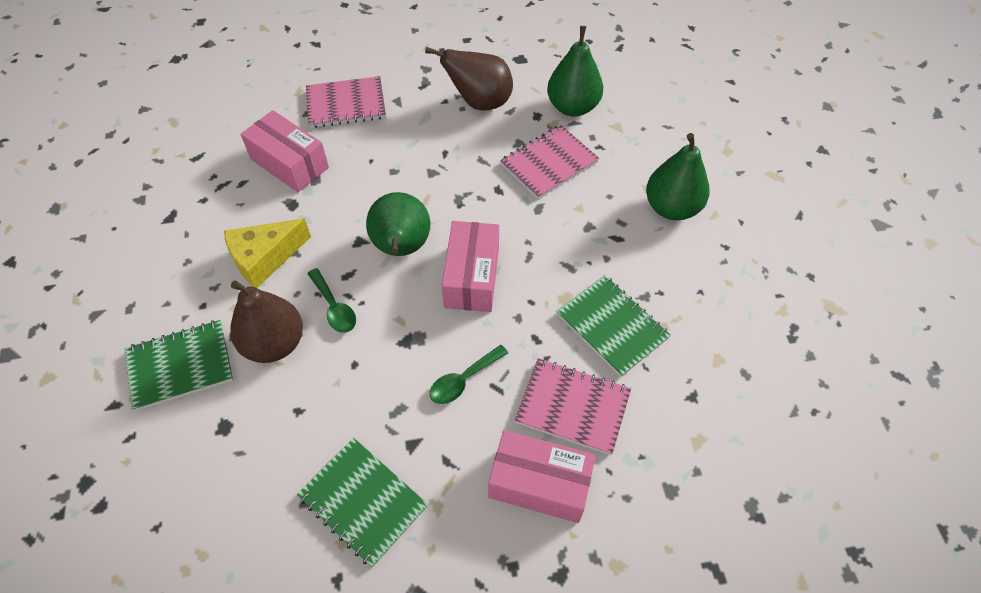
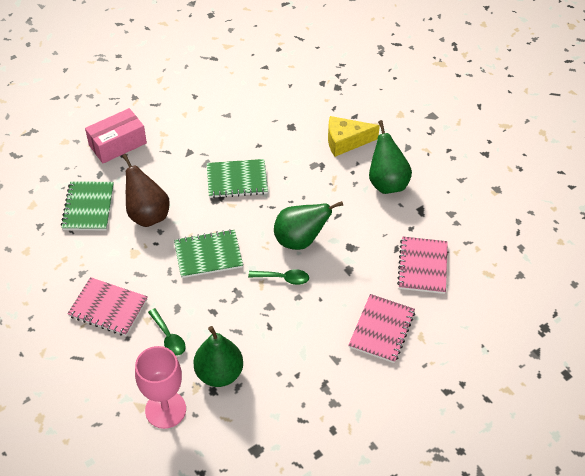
brown pear: 2 -> 1
pink box: 3 -> 1
pink goblet: 0 -> 1

